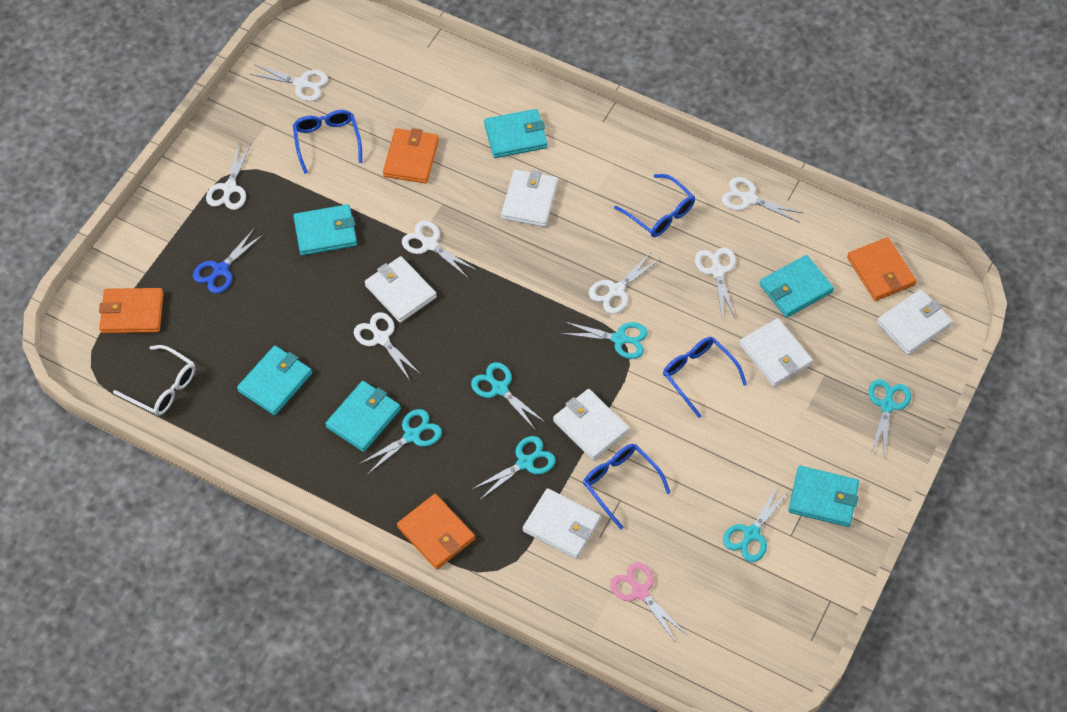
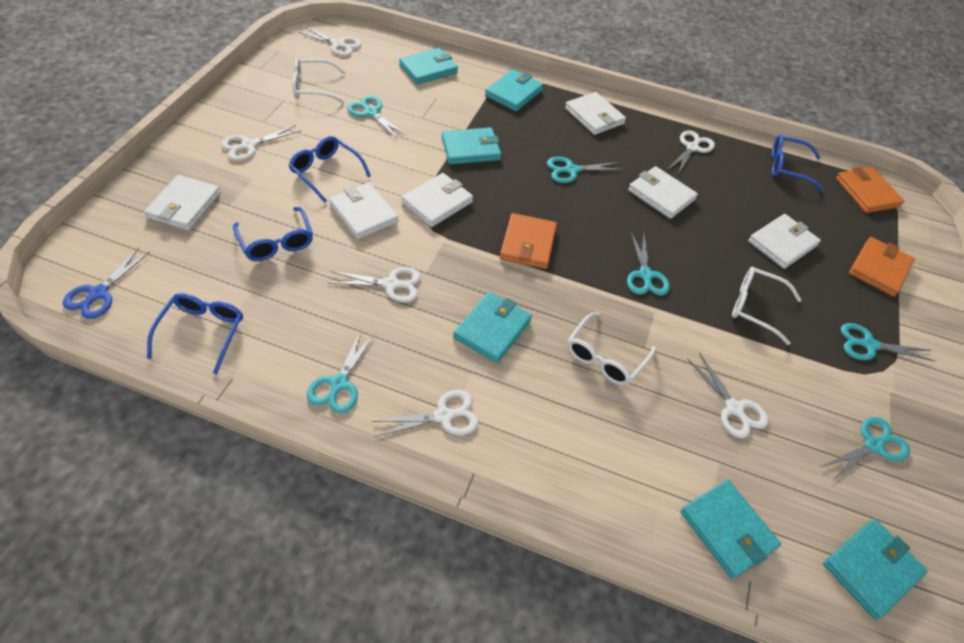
orange wallet: 4 -> 3
pink scissors: 1 -> 0
white glasses: 1 -> 3
white scissors: 7 -> 6

